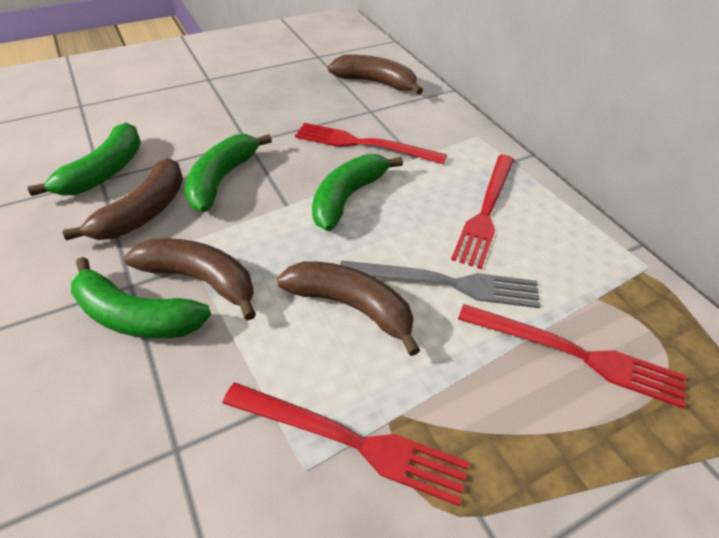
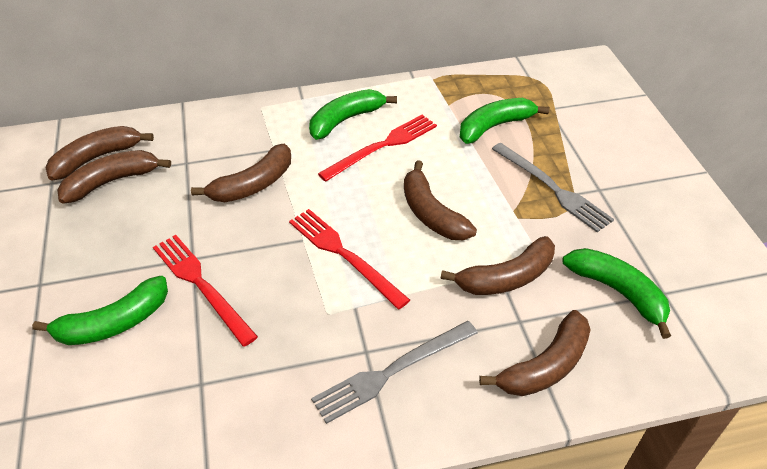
brown banana: 4 -> 6
grey fork: 1 -> 2
red fork: 4 -> 3

